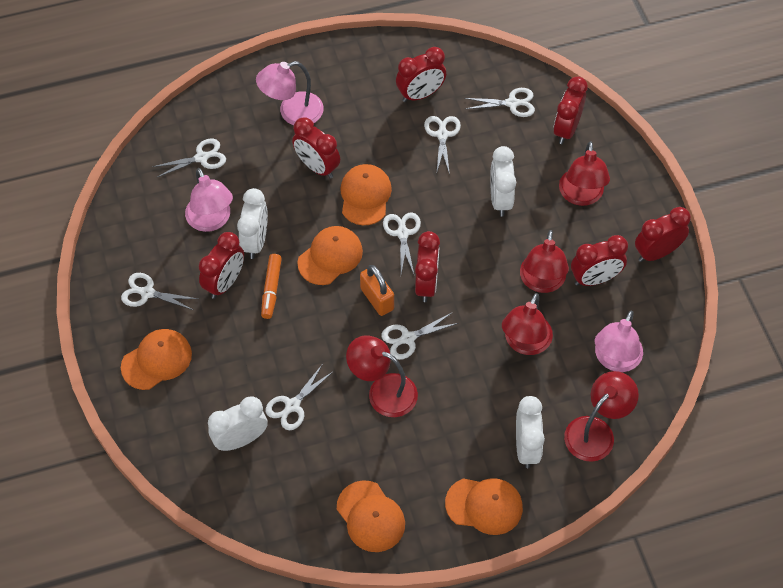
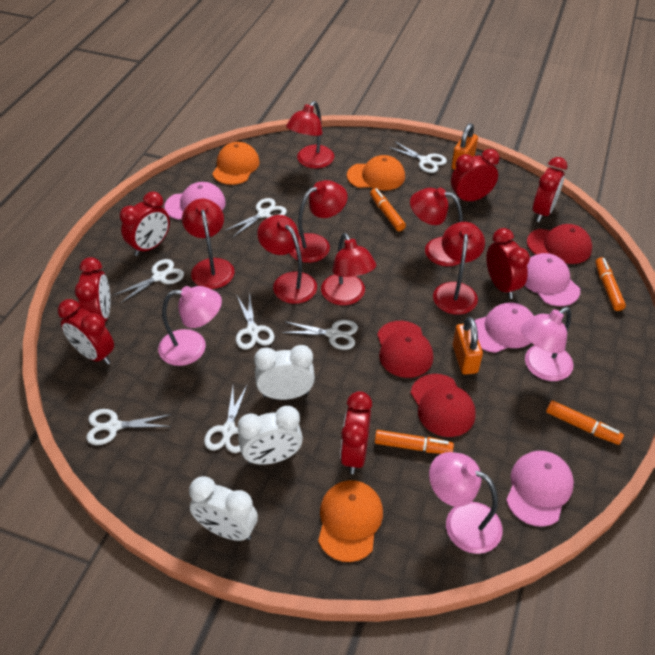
orange cap: 5 -> 3
orange marker: 1 -> 4
orange padlock: 1 -> 2
pink cap: 0 -> 4
red cap: 0 -> 3
red lamp: 5 -> 7
white clock: 4 -> 3

